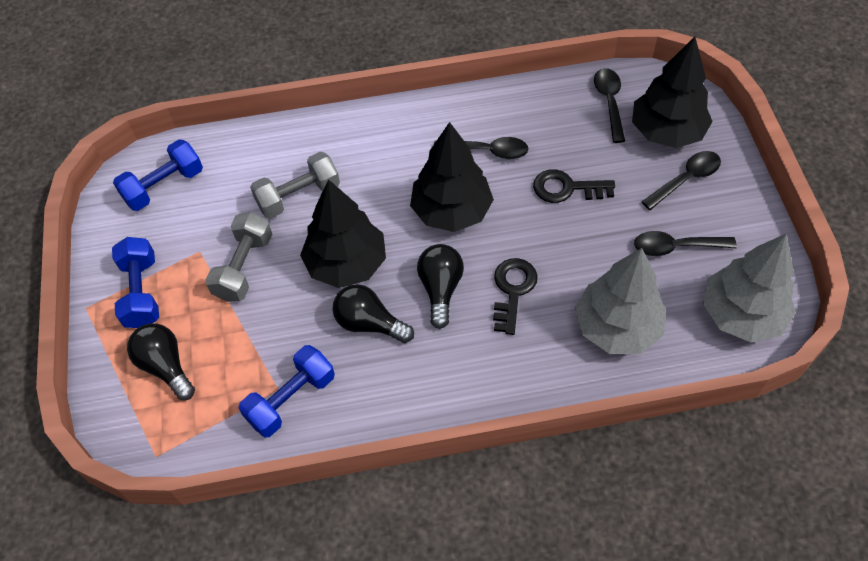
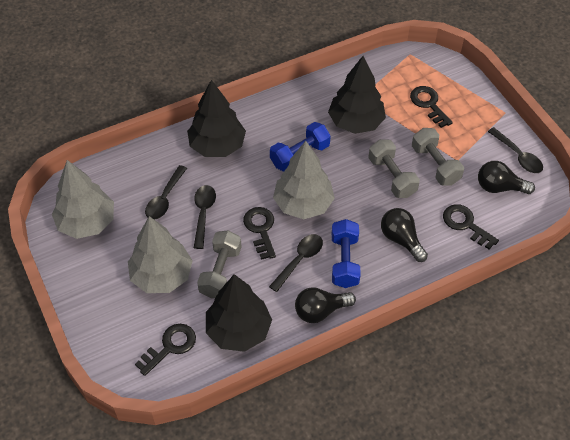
black key: 2 -> 4
blue dumbbell: 3 -> 2
grey dumbbell: 2 -> 3
grey tree: 2 -> 3

